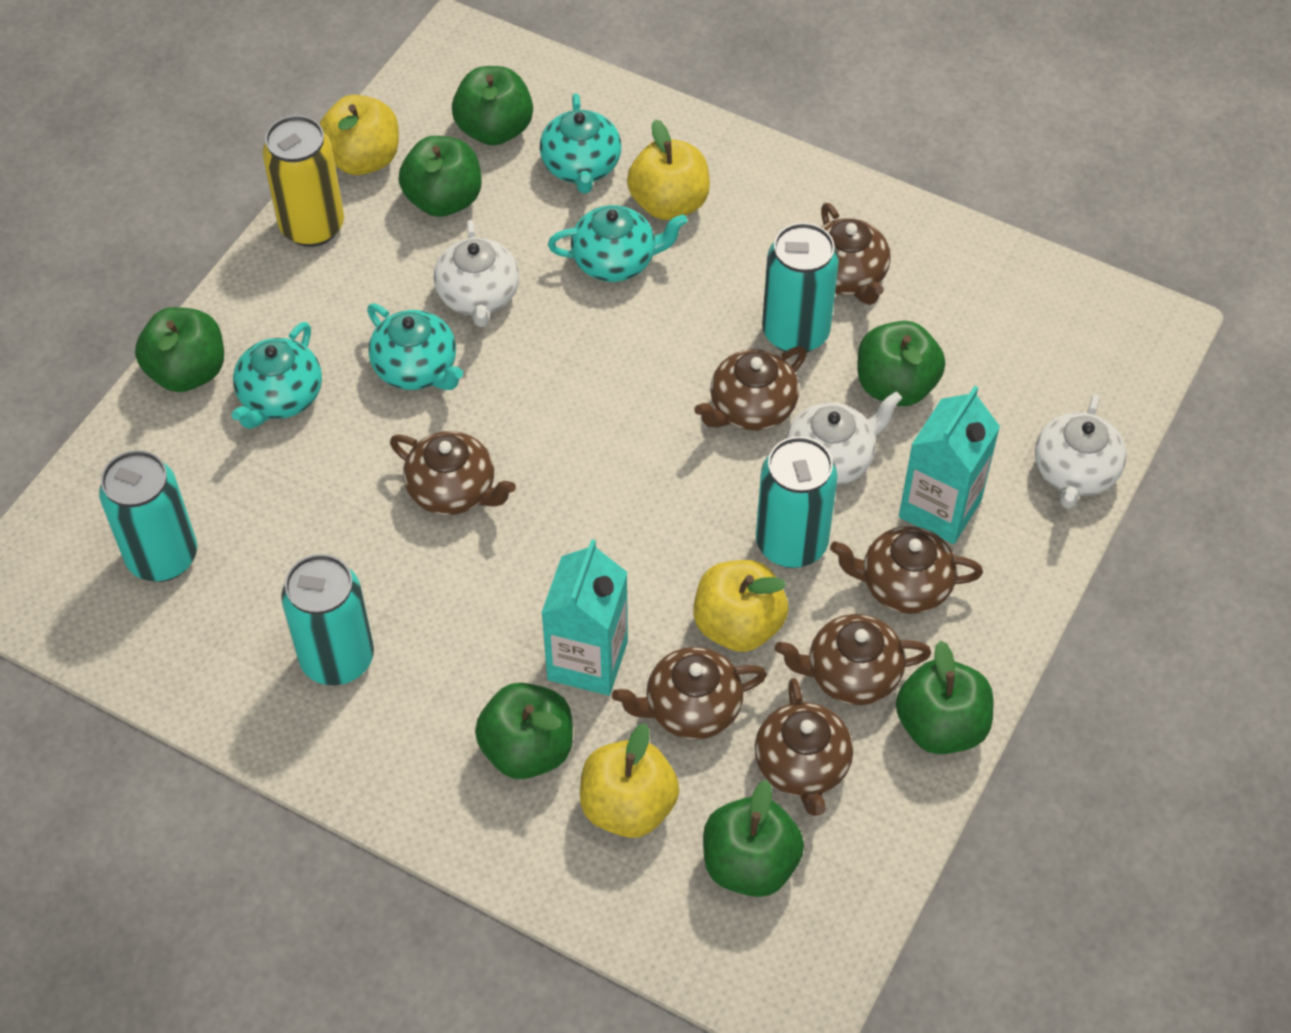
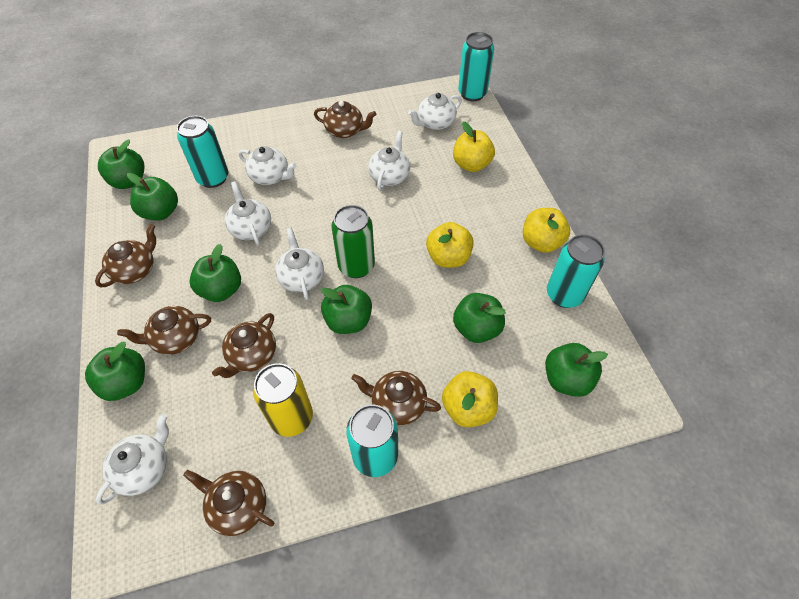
brown teapot: 7 -> 6
green can: 0 -> 1
turquoise carton: 2 -> 0
turquoise teapot: 4 -> 0
white teapot: 3 -> 6

